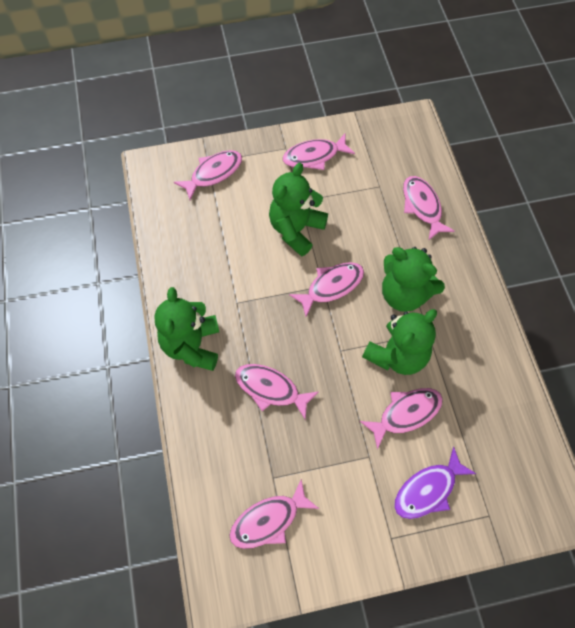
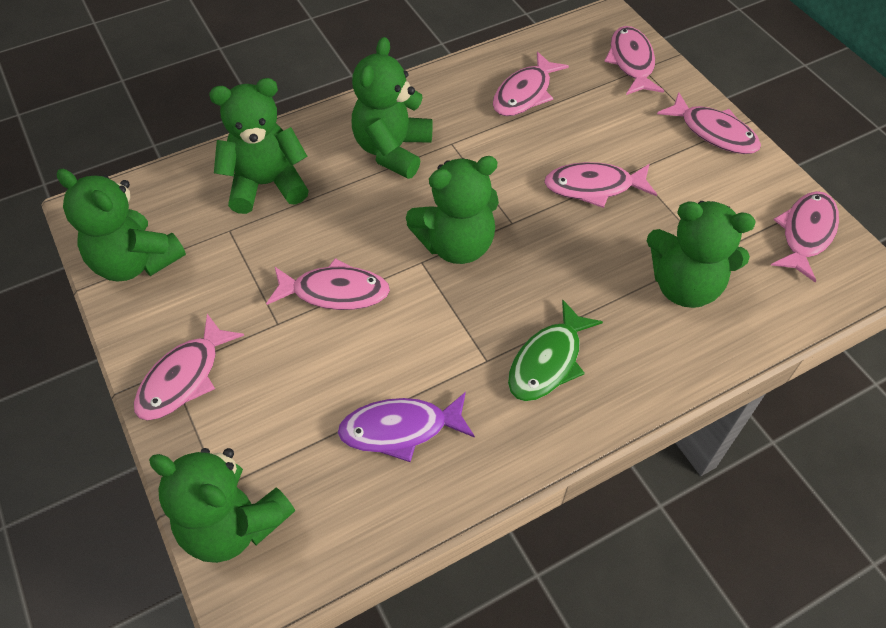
green fish: 0 -> 1
green teddy bear: 4 -> 6

